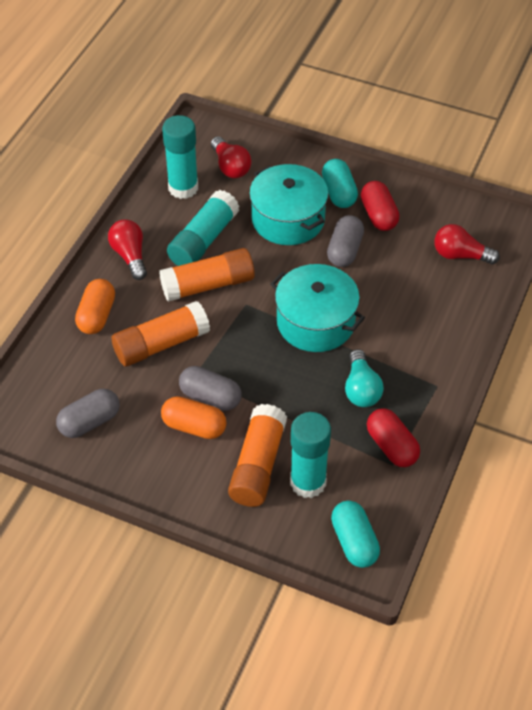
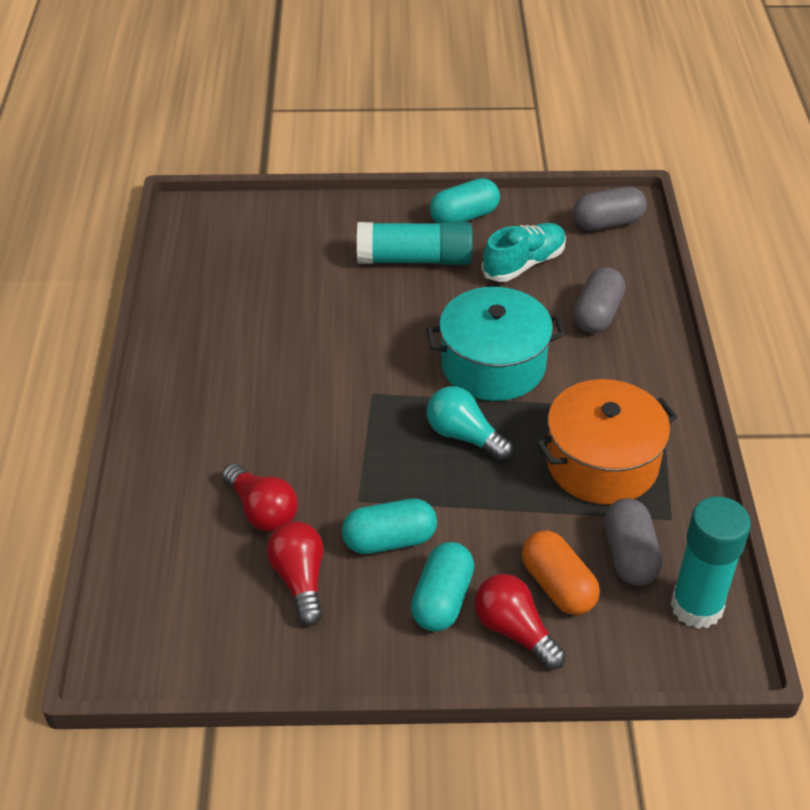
orange capsule: 2 -> 1
orange glue stick: 3 -> 0
orange pot: 0 -> 1
red capsule: 2 -> 0
turquoise capsule: 2 -> 3
turquoise glue stick: 3 -> 2
turquoise pot: 2 -> 1
turquoise shoe: 0 -> 1

